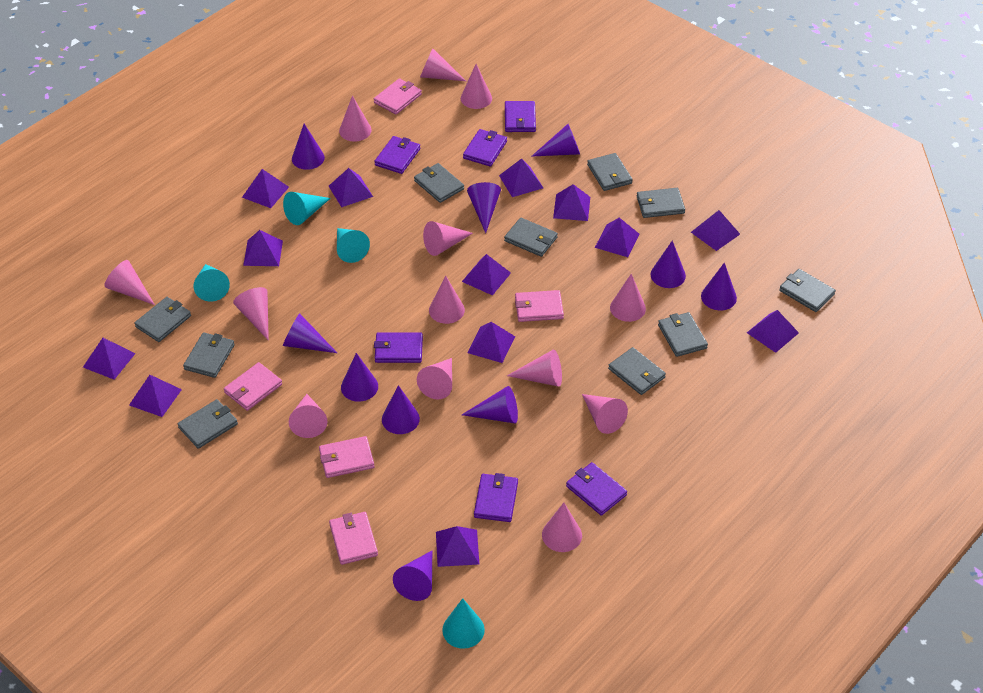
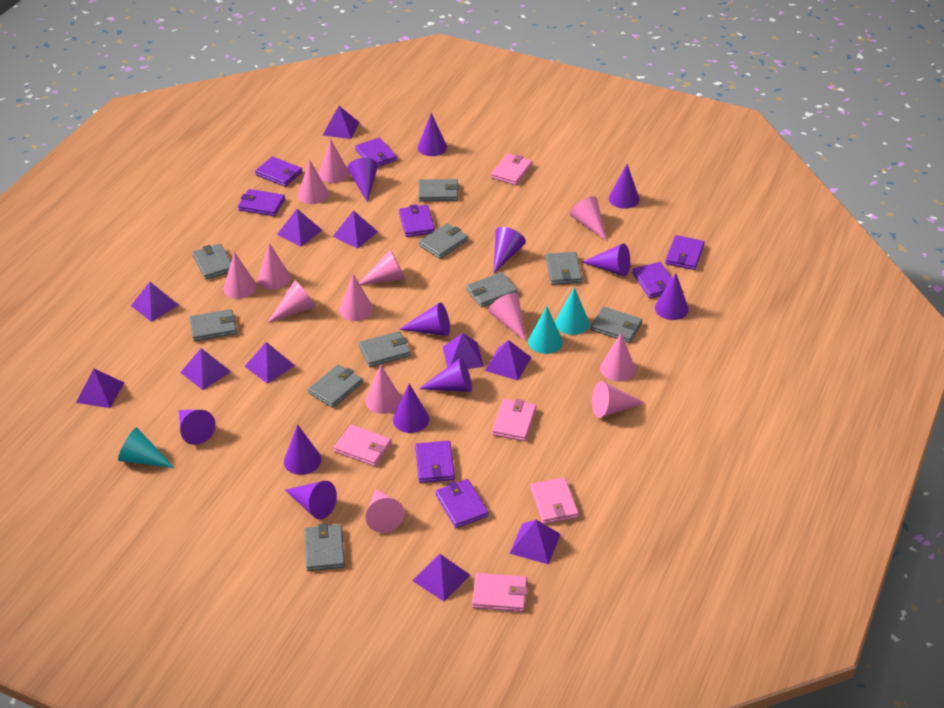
purple cone: 10 -> 12
purple pyramid: 13 -> 11
purple wallet: 6 -> 8
turquoise cone: 4 -> 3

